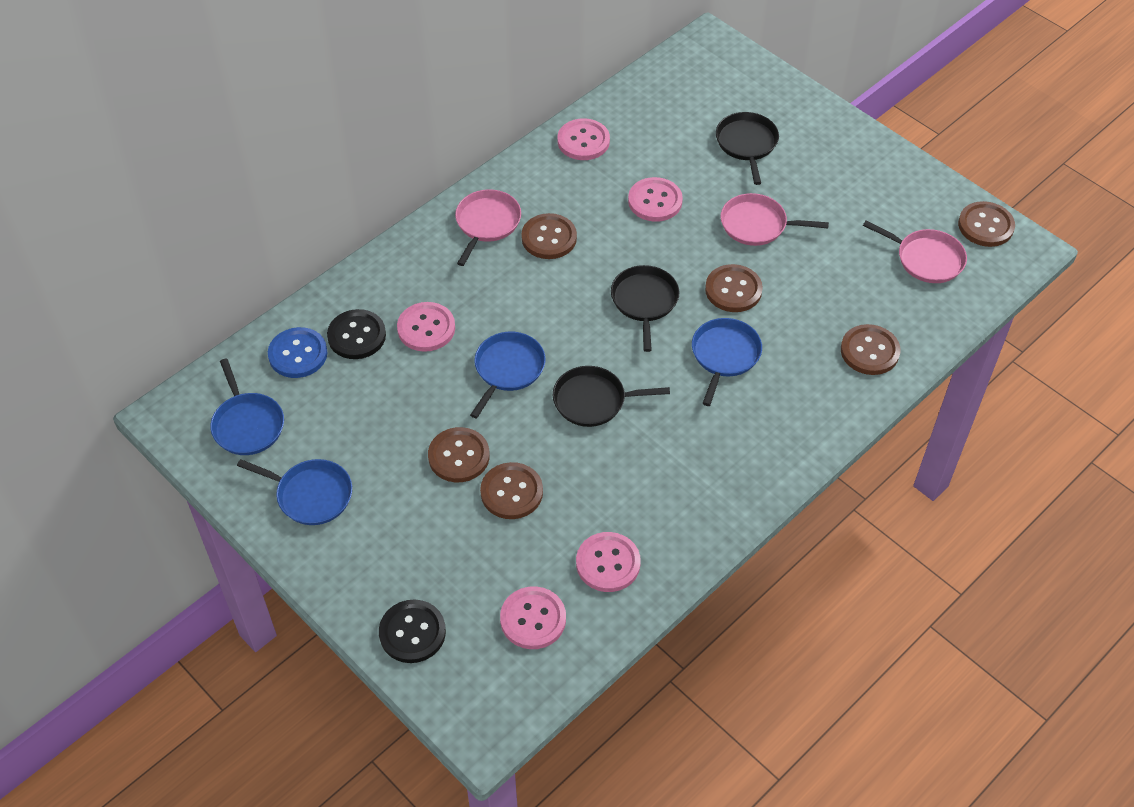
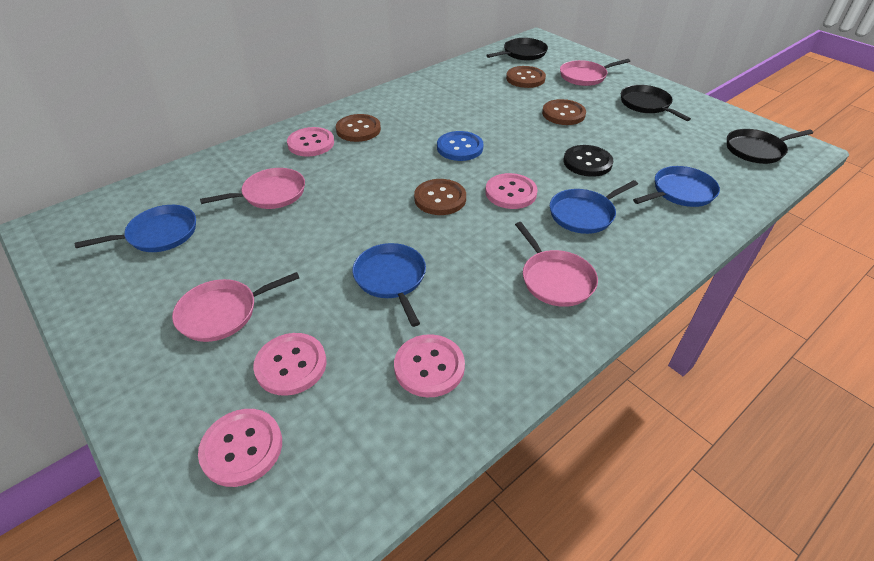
black button: 2 -> 1
brown button: 6 -> 4
pink pan: 3 -> 4

